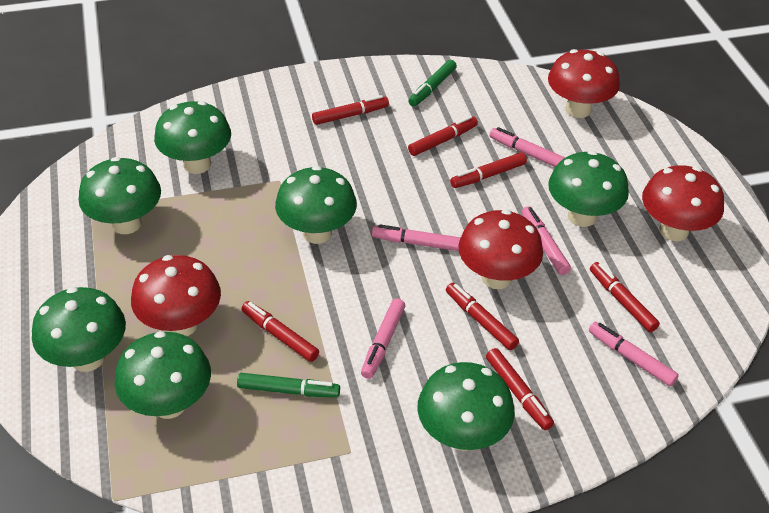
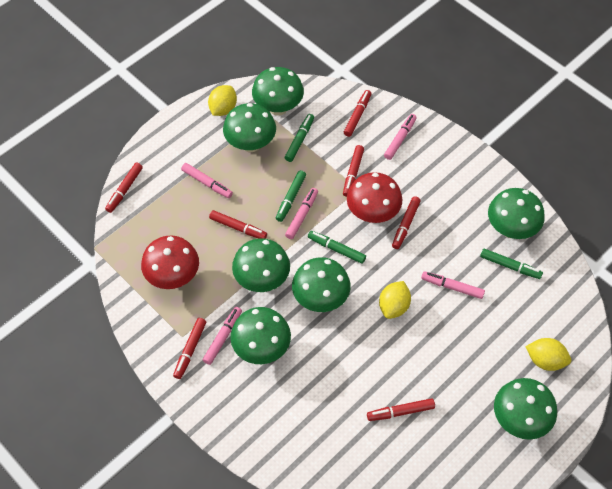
green marker: 2 -> 4
red mushroom: 4 -> 2
yellow lemon: 0 -> 3

